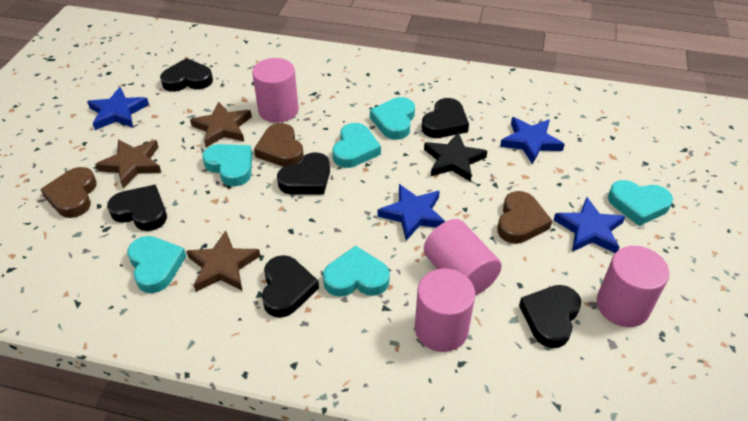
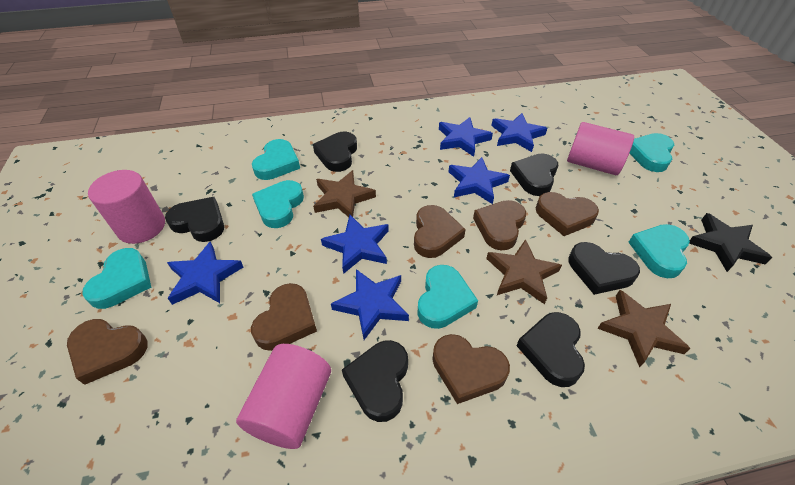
blue star: 4 -> 6
brown heart: 3 -> 6
pink cylinder: 4 -> 3

